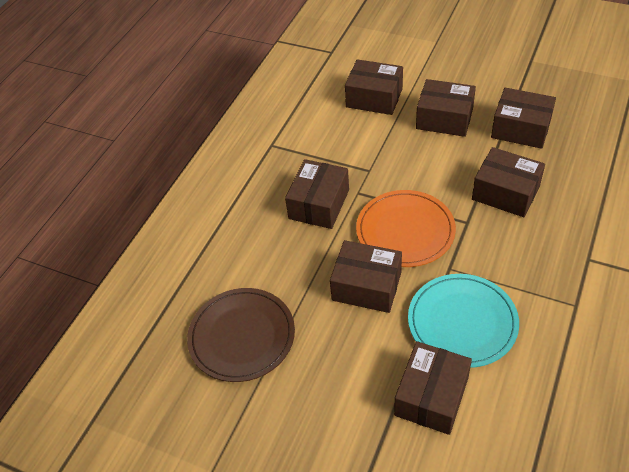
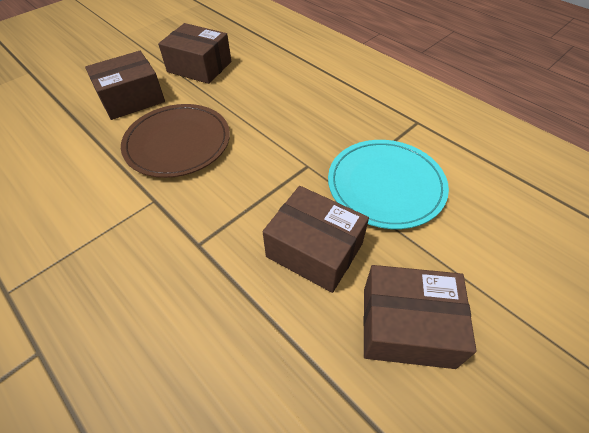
brown box: 7 -> 4
orange plate: 1 -> 0

